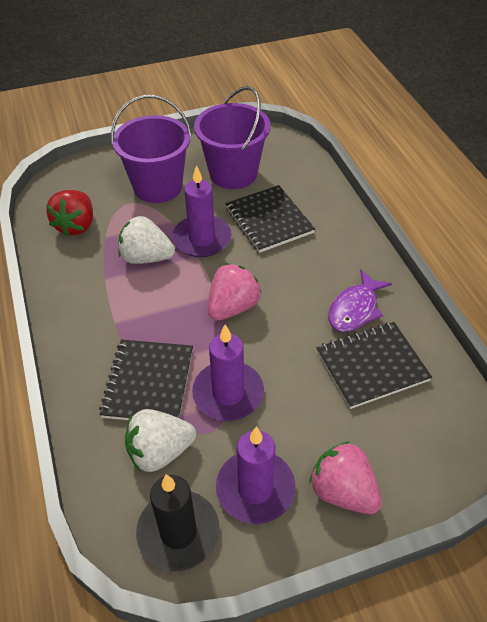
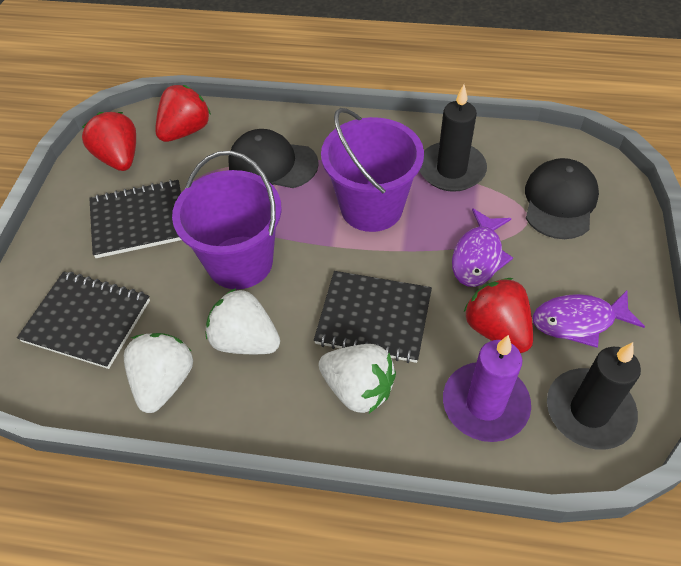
black candle: 1 -> 2
black cap: 0 -> 2
pink strawberry: 2 -> 0
purple candle: 3 -> 1
purple fish: 1 -> 2
red strawberry: 1 -> 3
white strawberry: 2 -> 3

